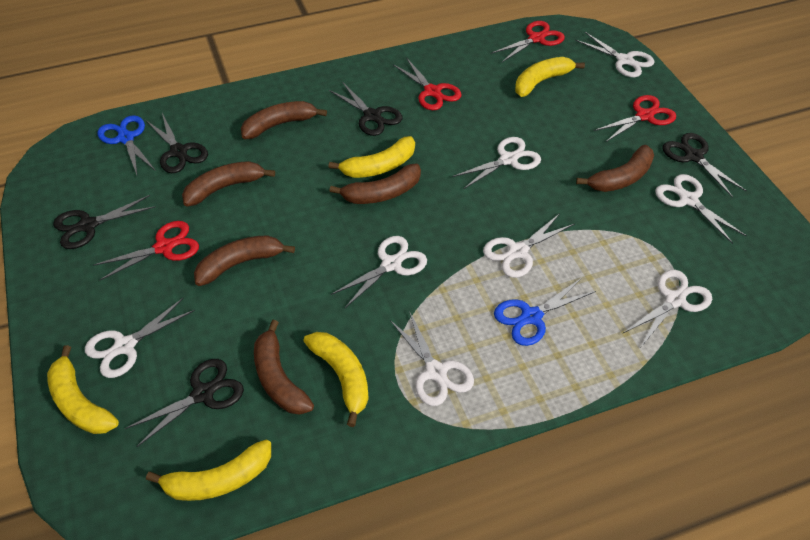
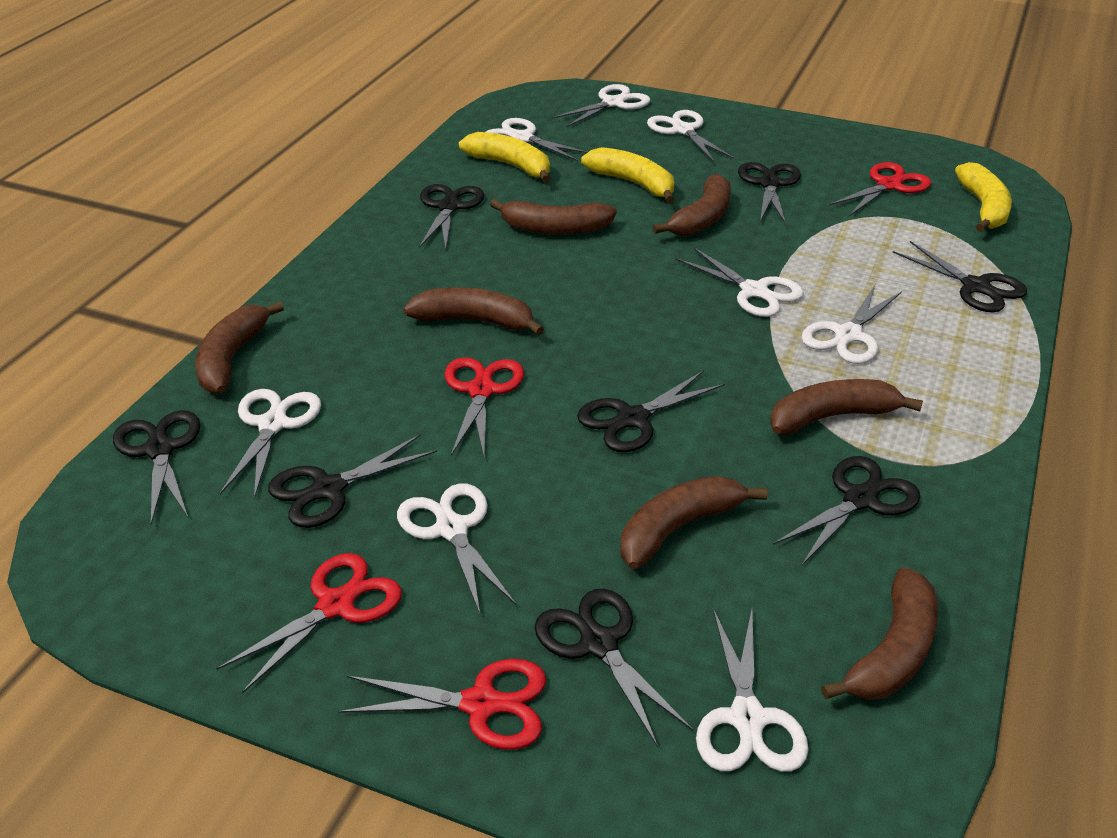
black scissors: 5 -> 8
blue scissors: 2 -> 0
brown banana: 6 -> 7
yellow banana: 5 -> 3

